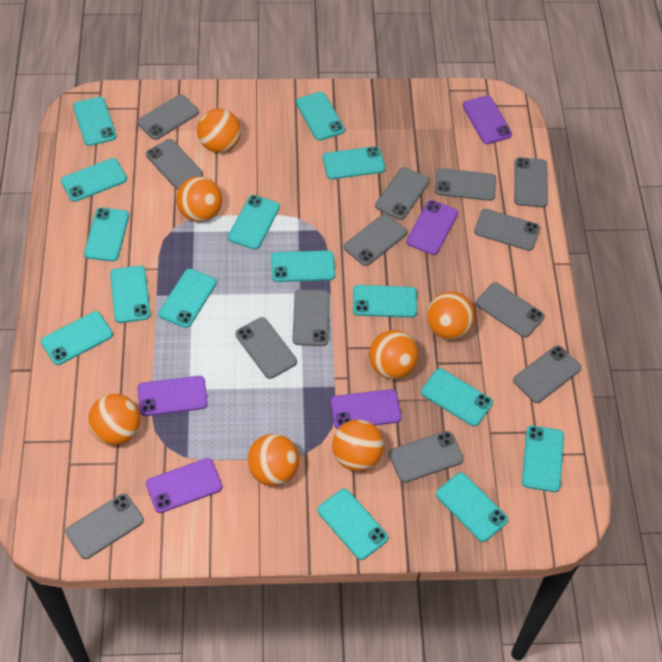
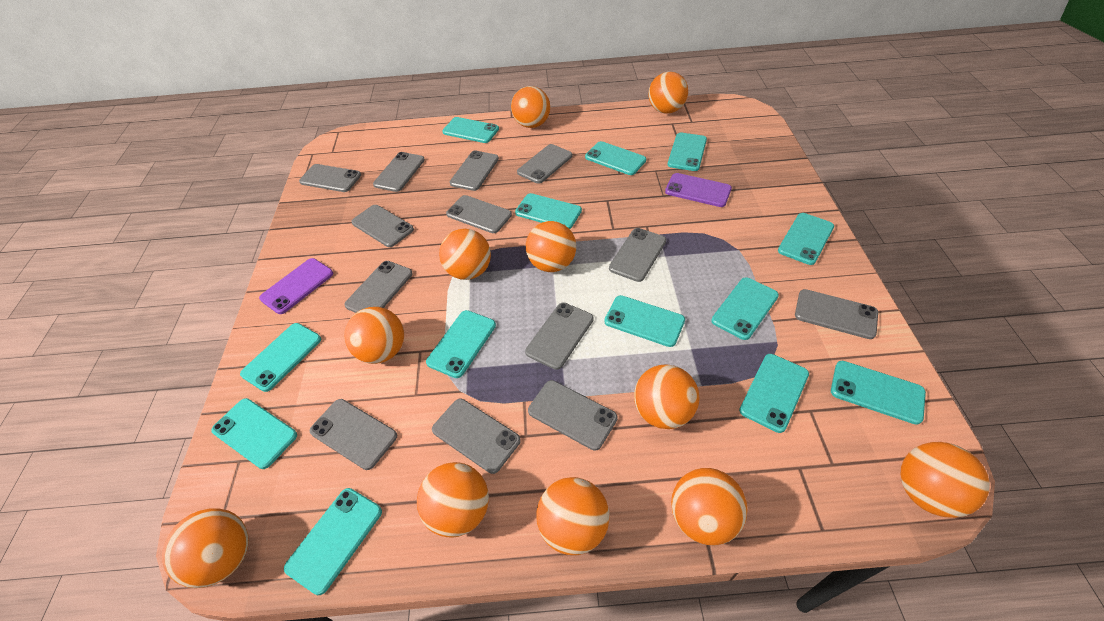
orange ball: 7 -> 11
purple phone: 5 -> 2
turquoise phone: 15 -> 13

